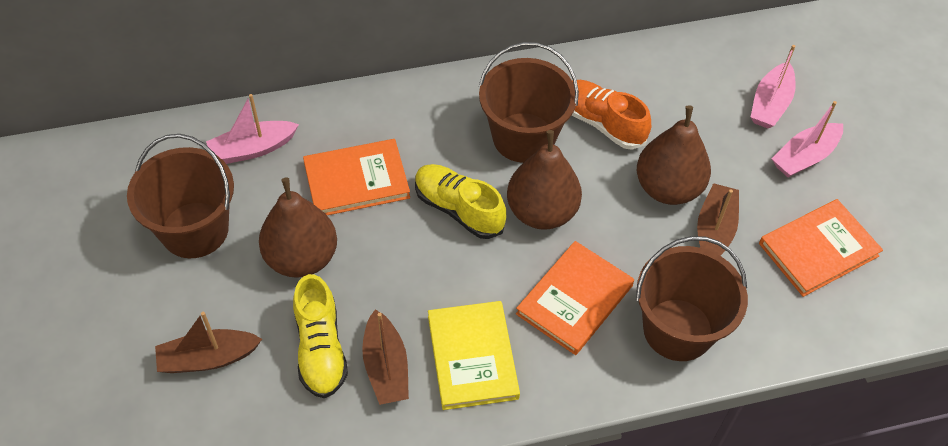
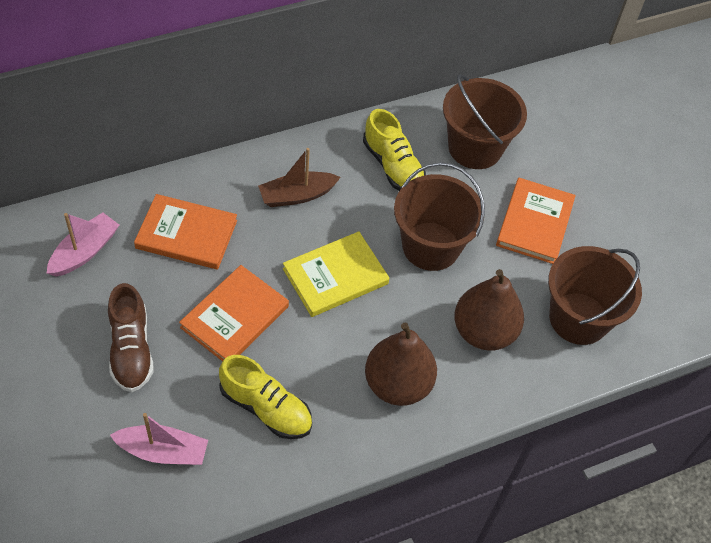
brown boat: 3 -> 1
brown pear: 3 -> 2
brown shoe: 0 -> 1
orange shoe: 1 -> 0
pink boat: 3 -> 2

